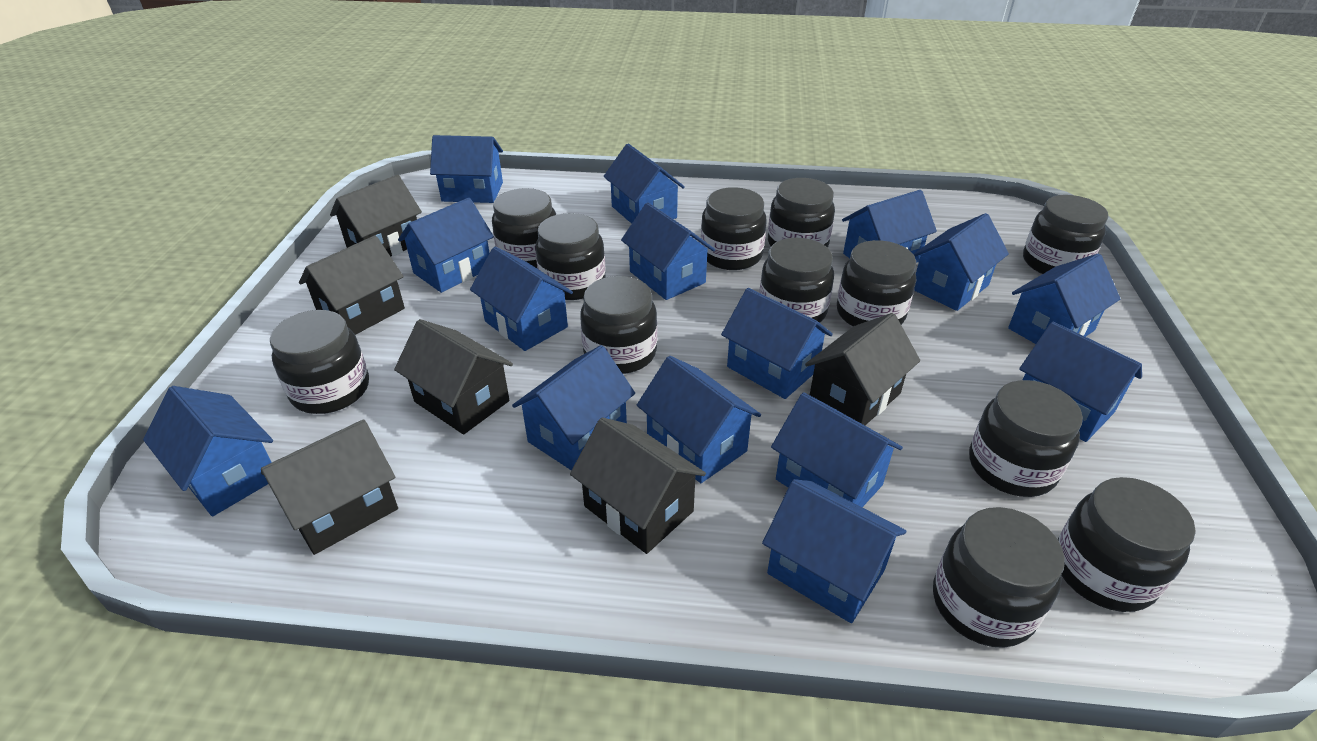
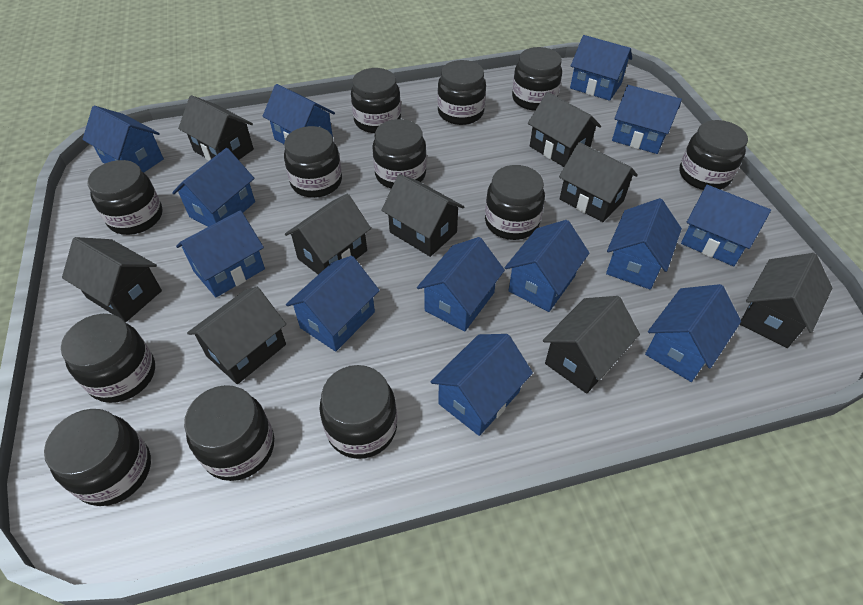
black house: 6 -> 9
blue house: 15 -> 13

